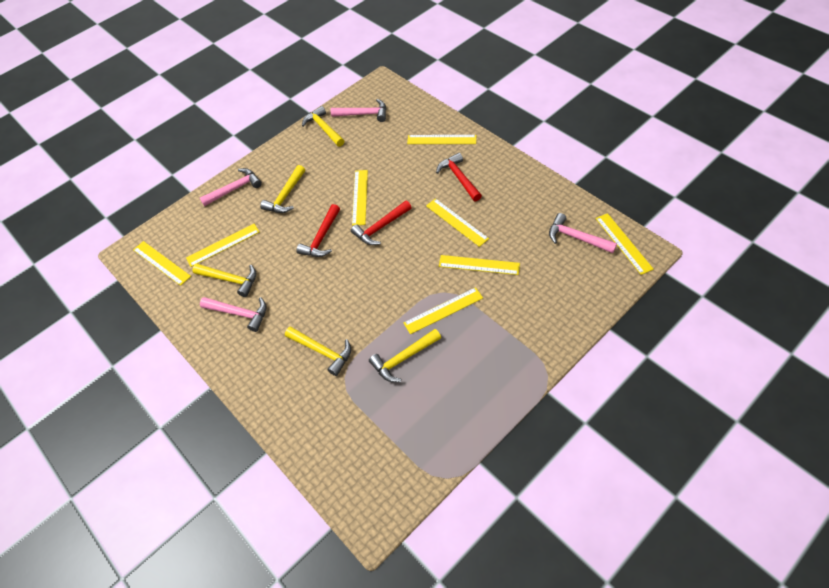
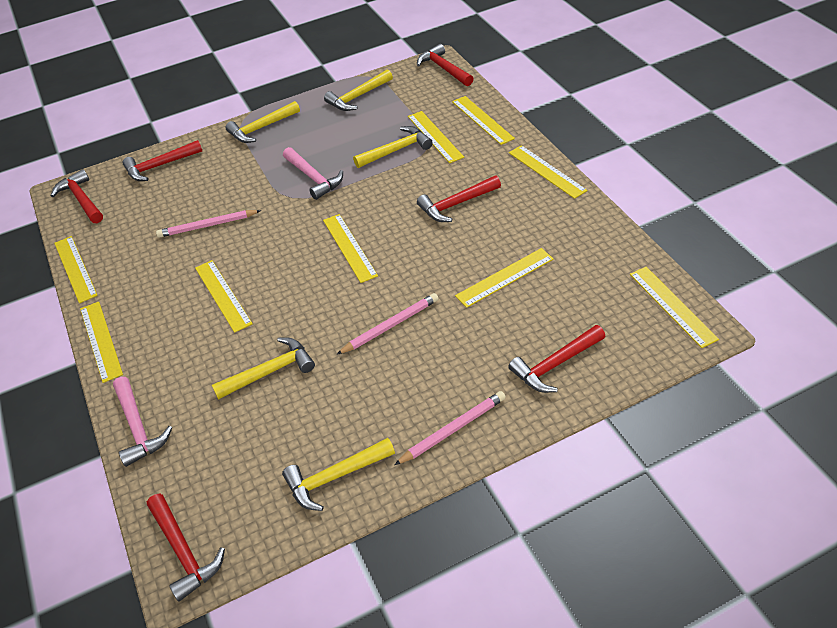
pink hammer: 4 -> 2
pink pencil: 0 -> 3
red hammer: 3 -> 6
yellow ruler: 8 -> 9

